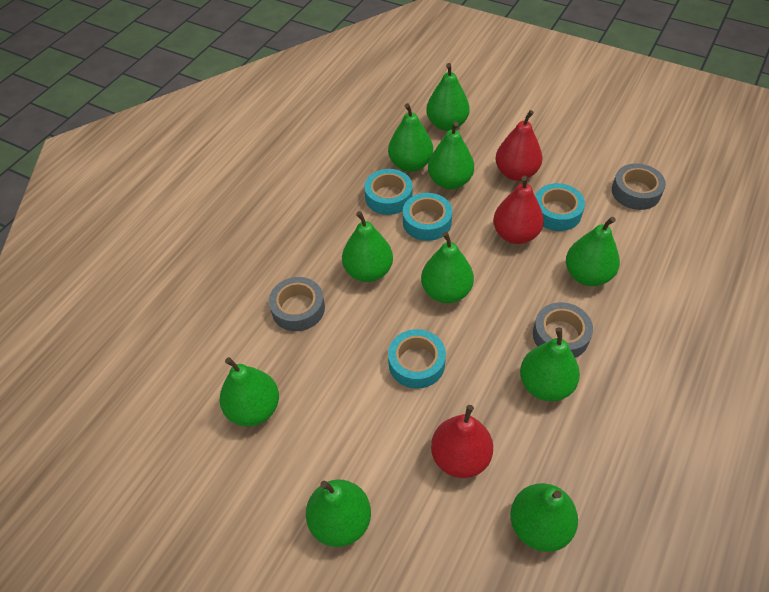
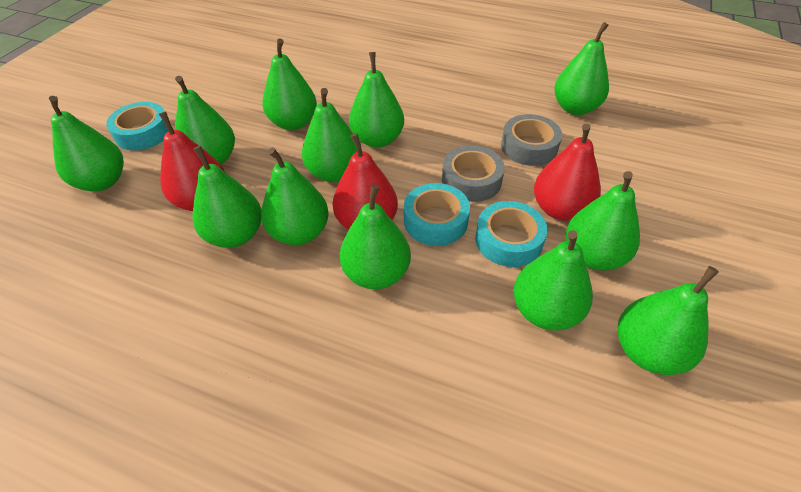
green pear: 10 -> 12
grey tape: 3 -> 2
turquoise tape: 4 -> 3

